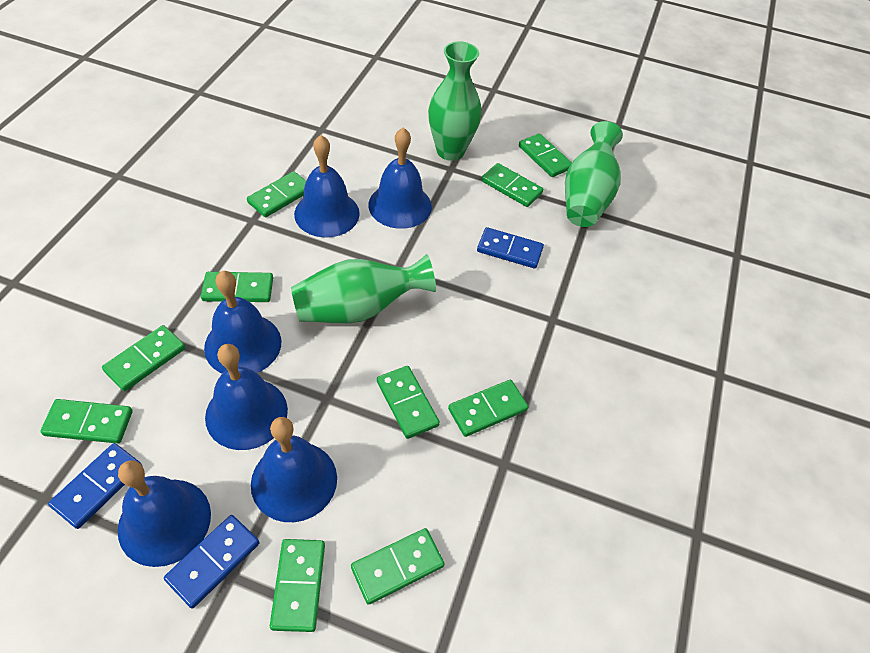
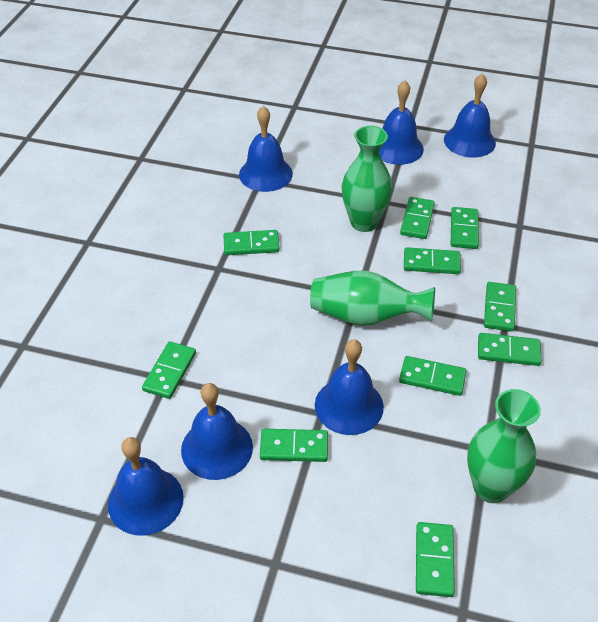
blue domino: 3 -> 0

